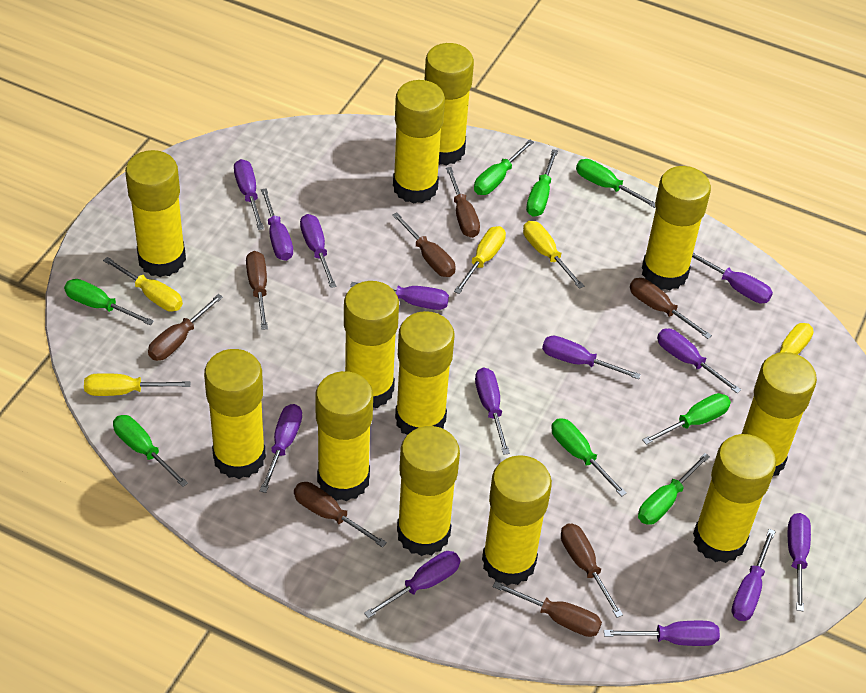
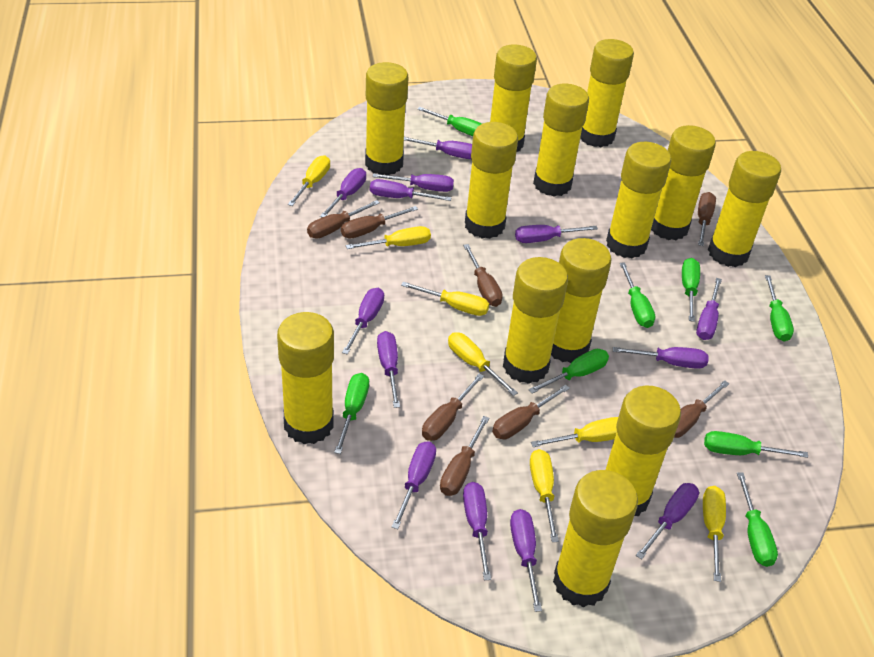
yellow glue stick: 12 -> 13
yellow screwdriver: 5 -> 7

